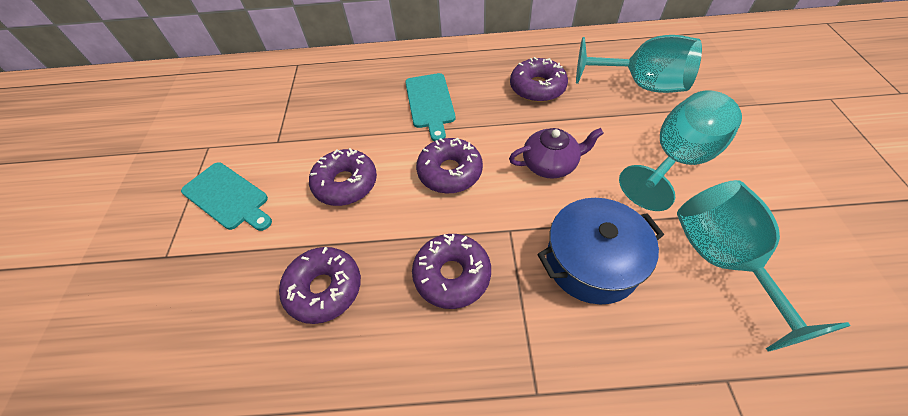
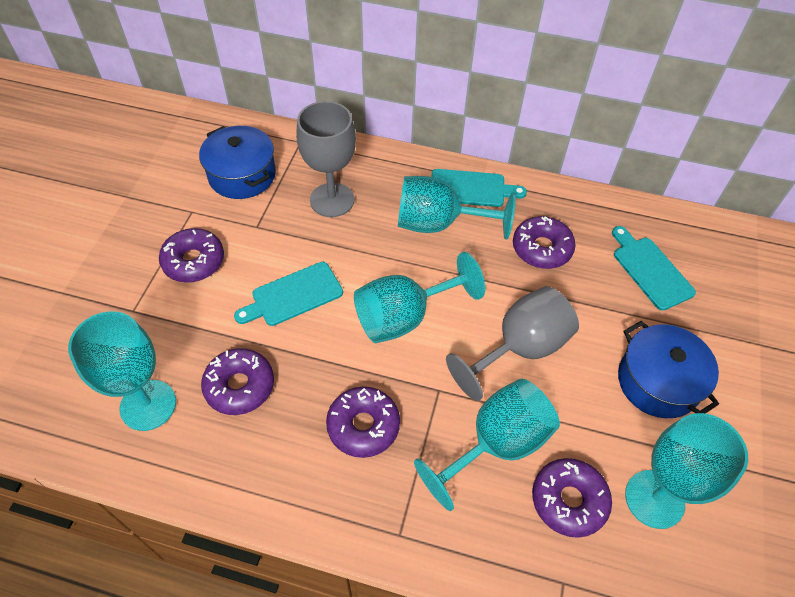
blue pot: 1 -> 2
grey goblet: 0 -> 2
purple teapot: 1 -> 0
turquoise cutting board: 2 -> 3
turquoise goblet: 3 -> 5

